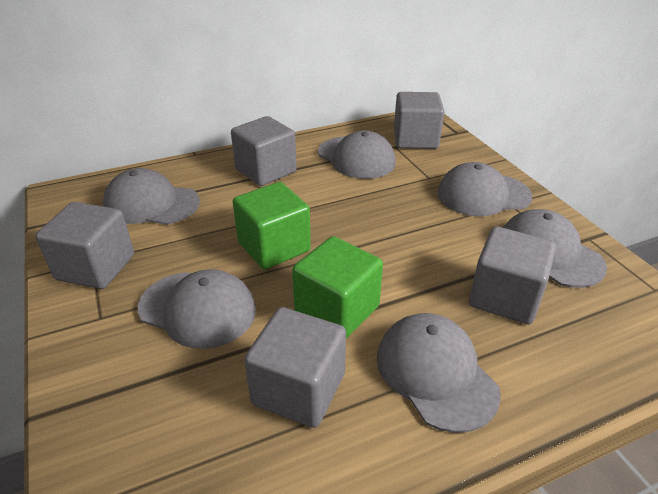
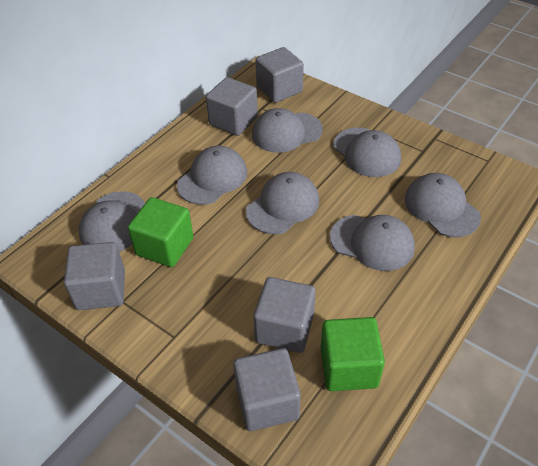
grey cap: 6 -> 7

